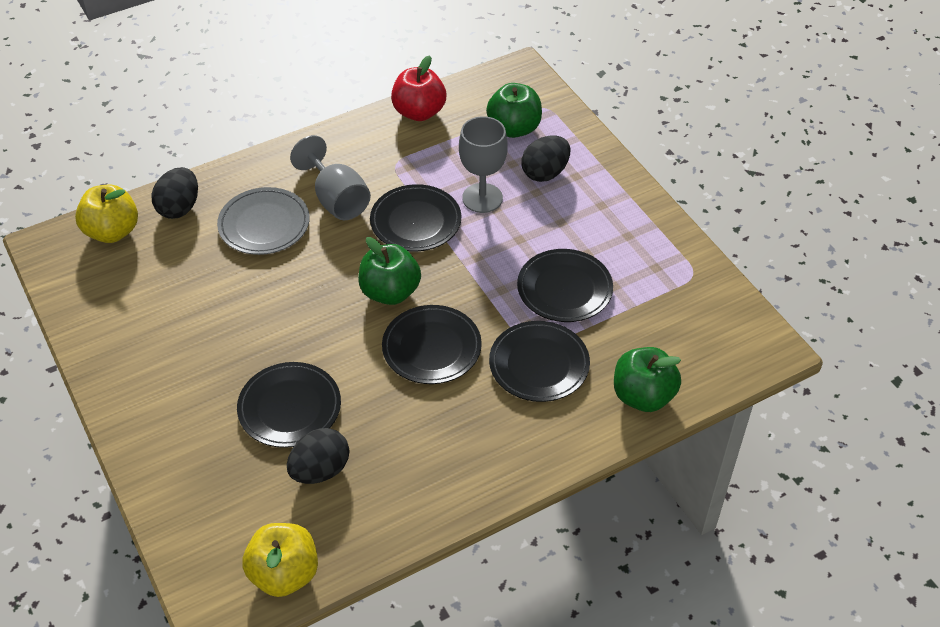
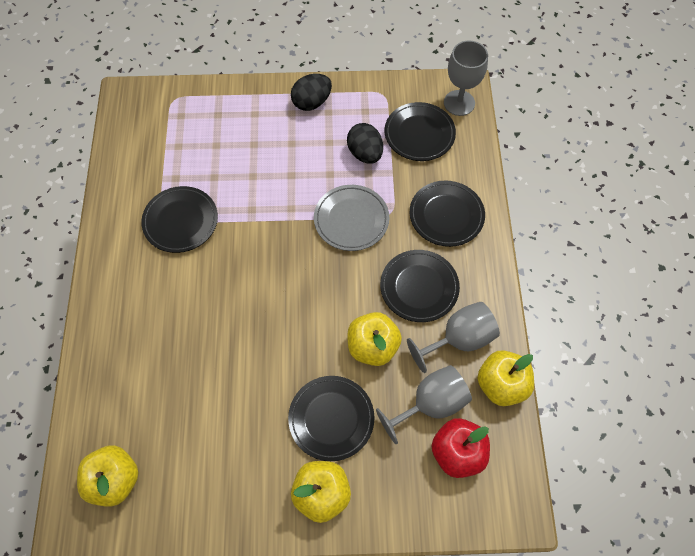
black egg: 3 -> 2
green apple: 3 -> 0
grey goblet: 2 -> 3
yellow apple: 2 -> 4

